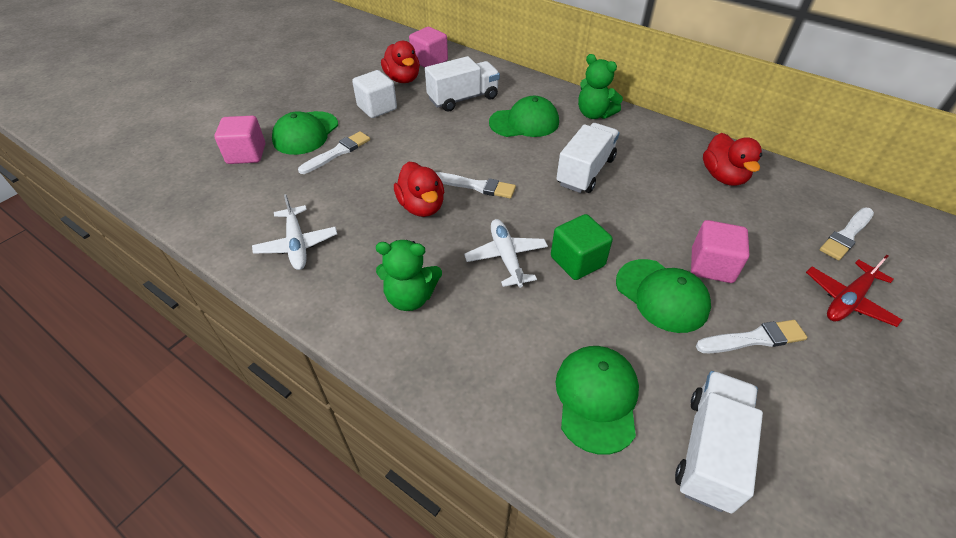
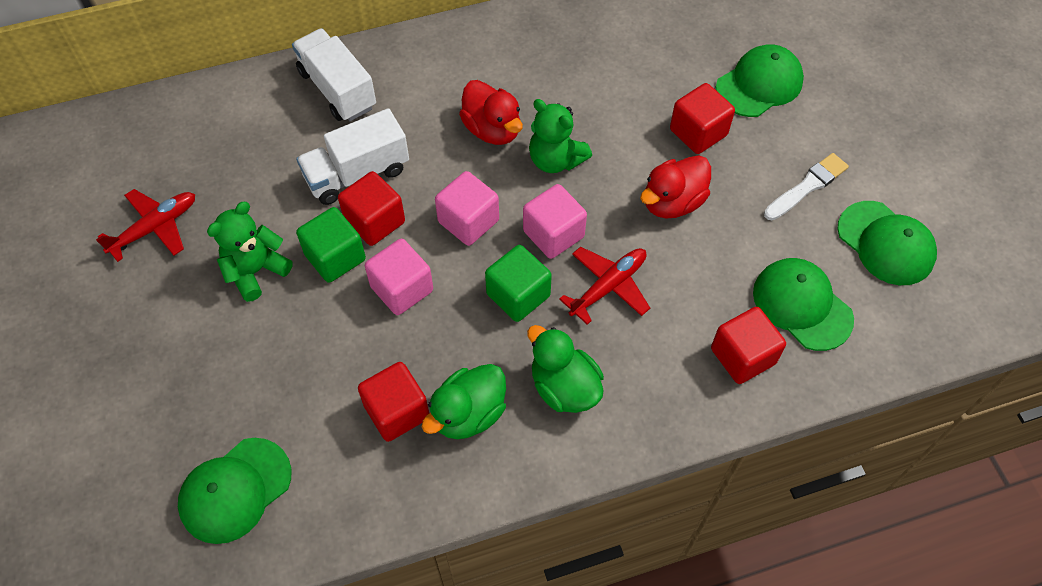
green cube: 1 -> 2
green duck: 0 -> 2
red cube: 0 -> 4
red duck: 3 -> 2
red plane: 1 -> 2
white brush: 4 -> 1
white cube: 1 -> 0
white plane: 2 -> 0
white truck: 3 -> 2

